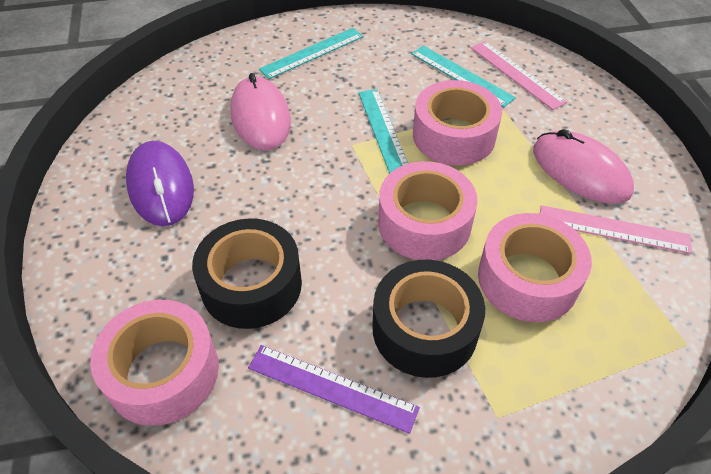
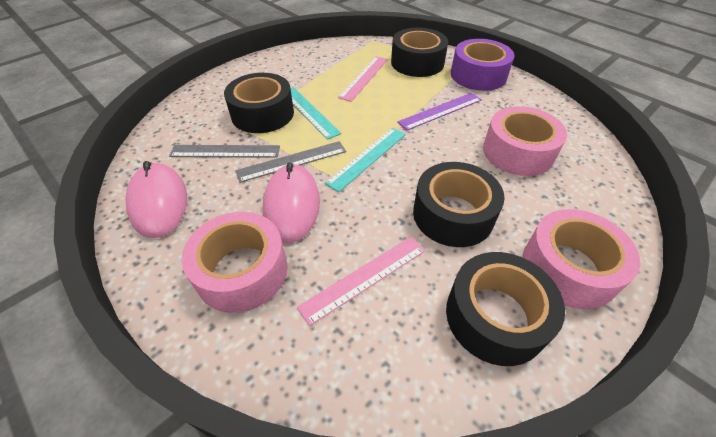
black tape: 2 -> 4
grey ruler: 0 -> 2
pink tape: 4 -> 3
purple mouse: 1 -> 0
purple tape: 0 -> 1
turquoise ruler: 3 -> 2

